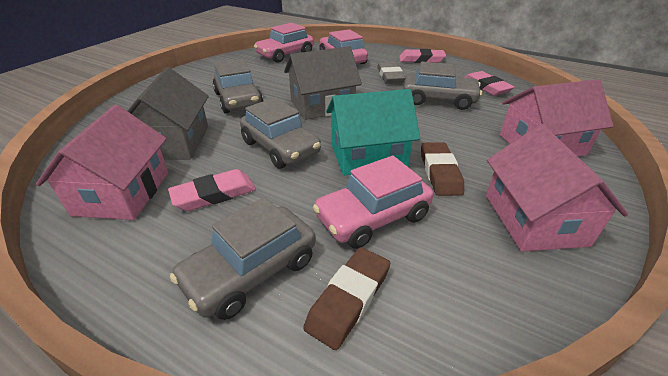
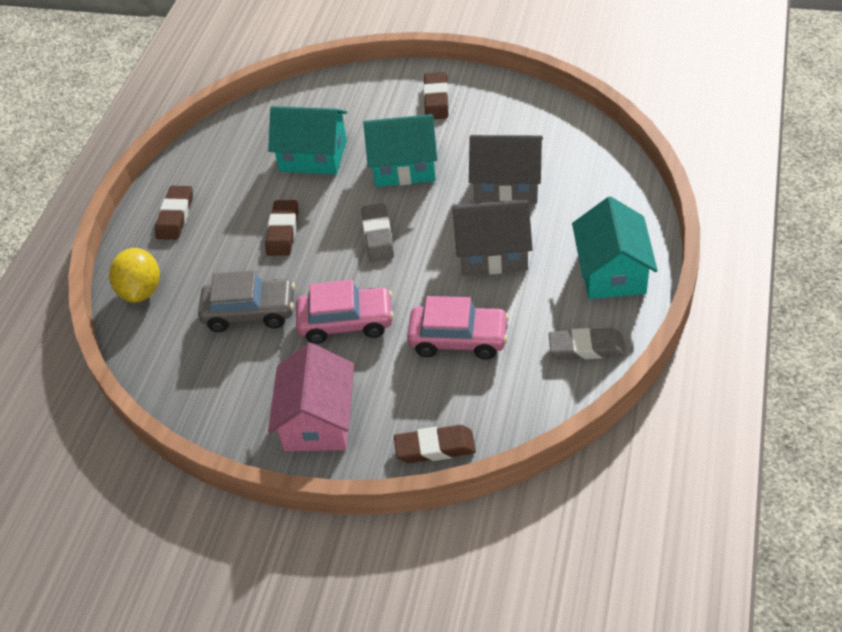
brown eraser: 2 -> 4
grey car: 4 -> 1
grey eraser: 1 -> 2
pink car: 3 -> 2
pink eraser: 3 -> 0
pink house: 3 -> 1
turquoise house: 1 -> 3
yellow lemon: 0 -> 1

